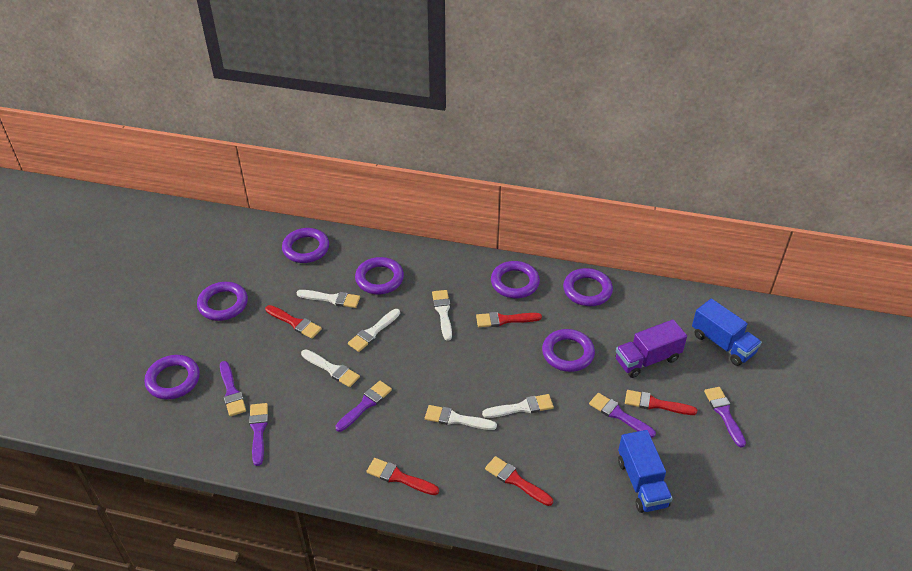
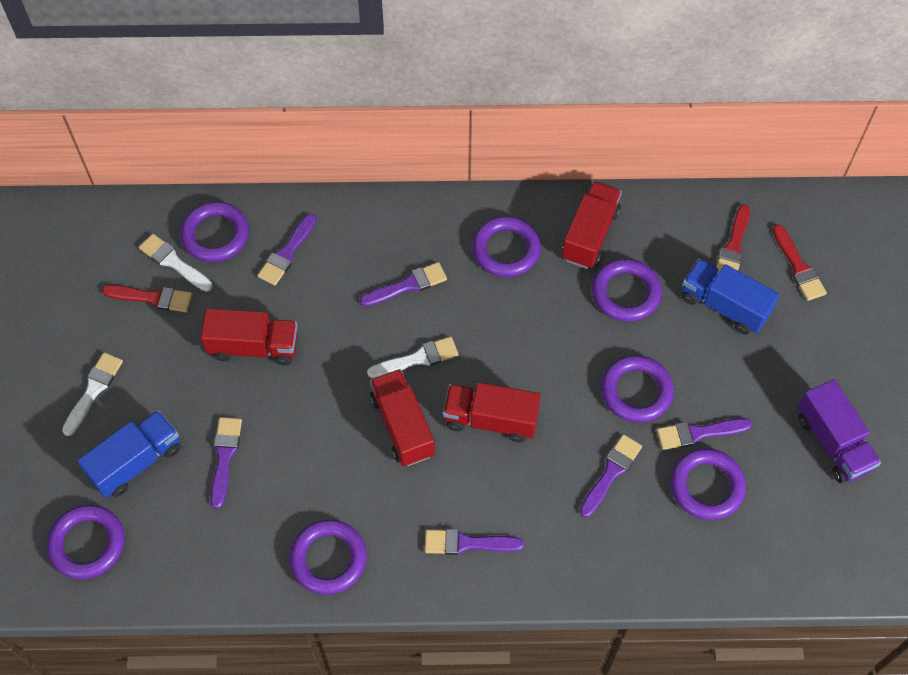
purple brush: 5 -> 6
red brush: 5 -> 3
red truck: 0 -> 4
white brush: 6 -> 3

